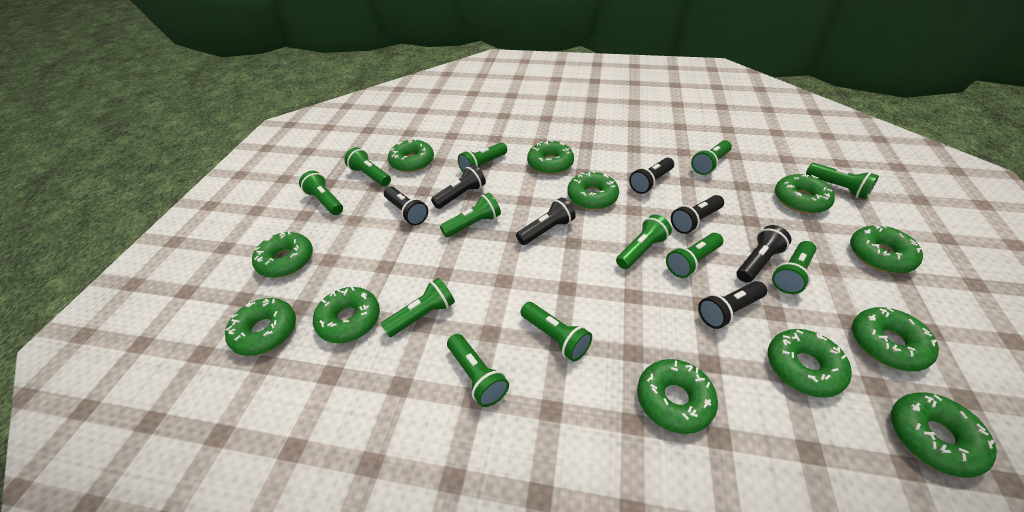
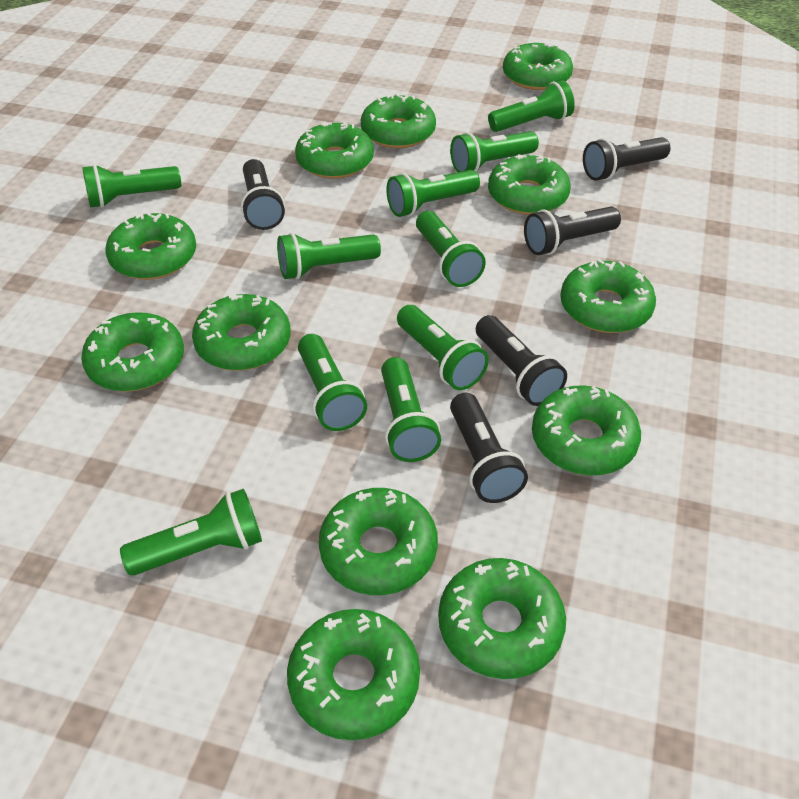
black flashlight: 7 -> 5
green flashlight: 12 -> 10

